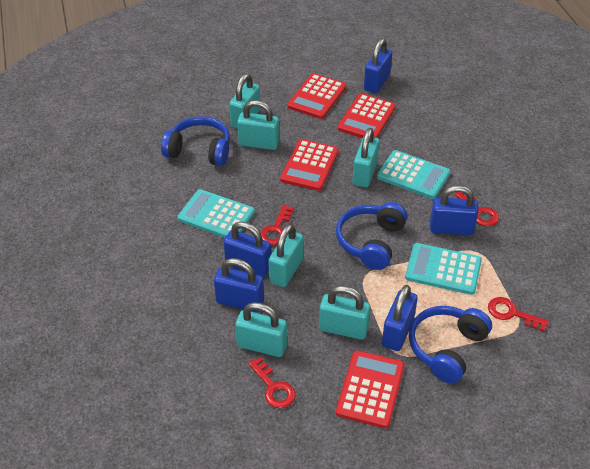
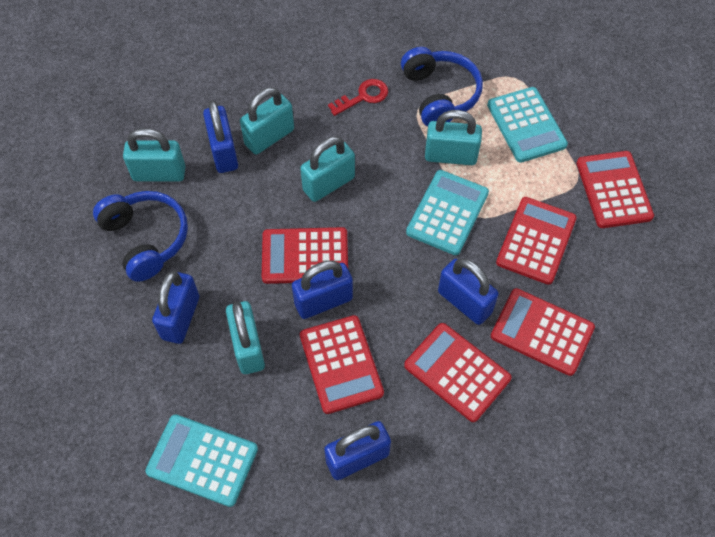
blue headphones: 3 -> 2
red calculator: 4 -> 6
red key: 4 -> 1
turquoise padlock: 6 -> 5

